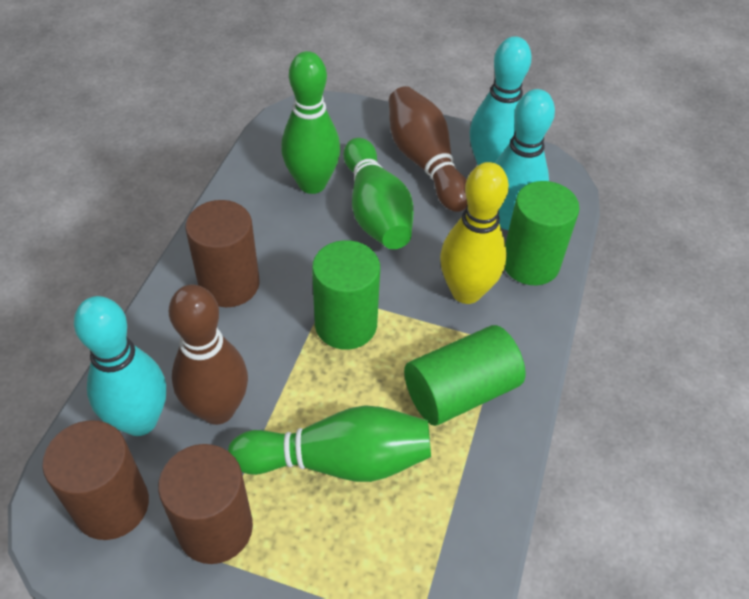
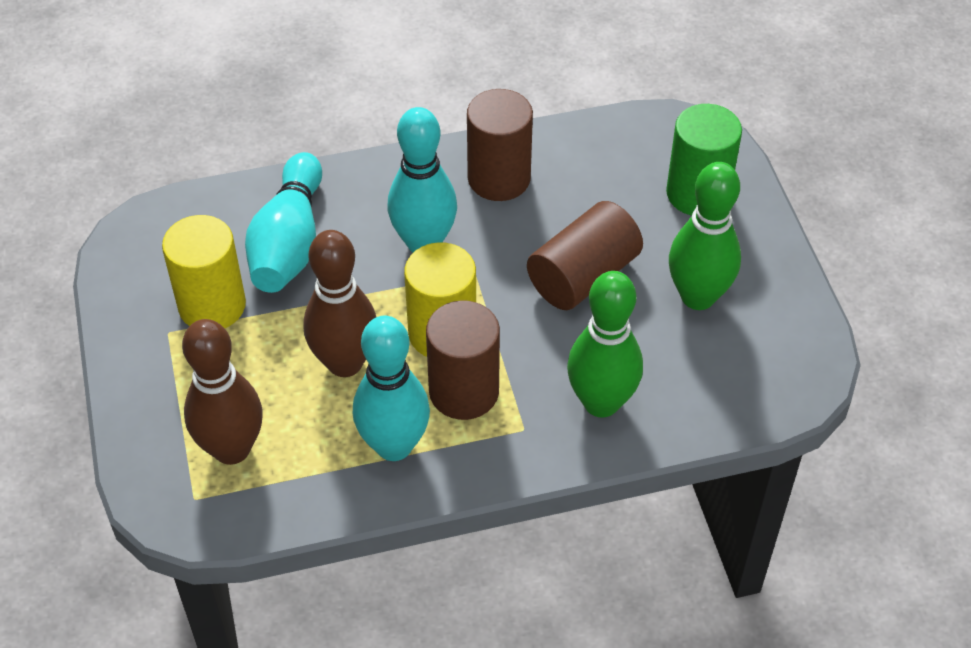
green bowling pin: 3 -> 2
green cylinder: 3 -> 1
yellow bowling pin: 1 -> 0
yellow cylinder: 0 -> 2

